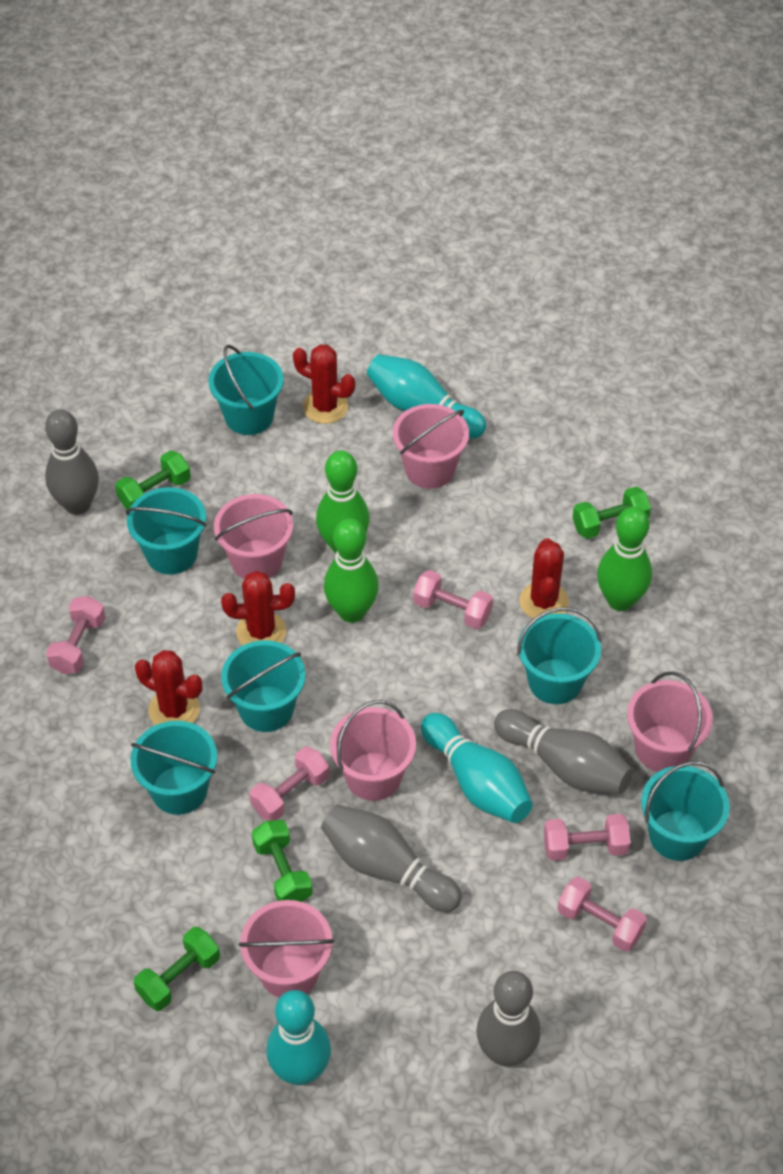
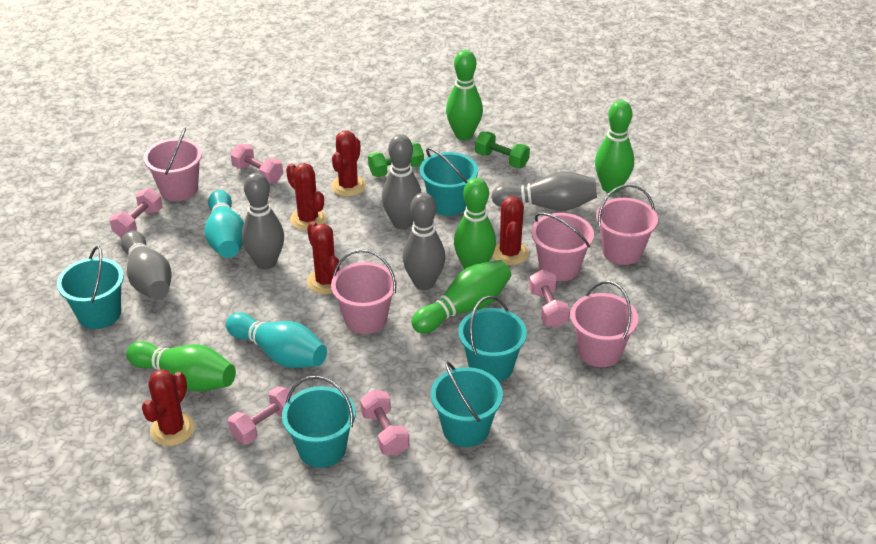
green bowling pin: 3 -> 5
green dumbbell: 4 -> 2
grey bowling pin: 4 -> 5
red cactus: 4 -> 5
turquoise bowling pin: 3 -> 2
turquoise bucket: 6 -> 5

